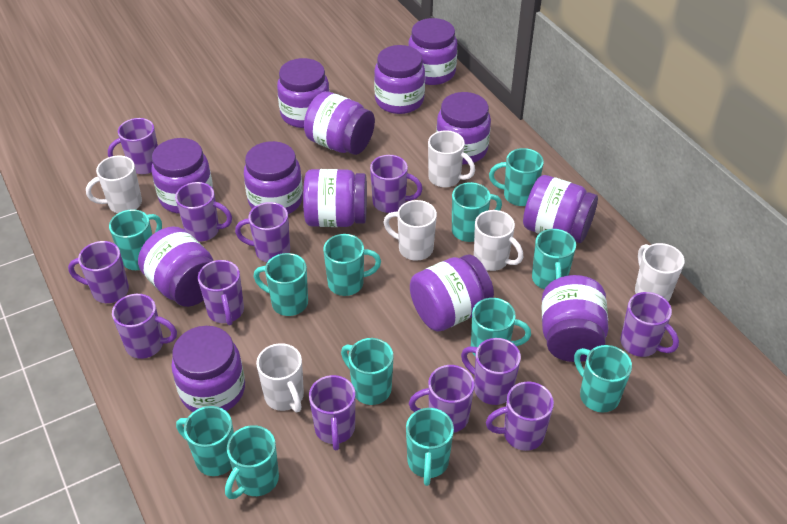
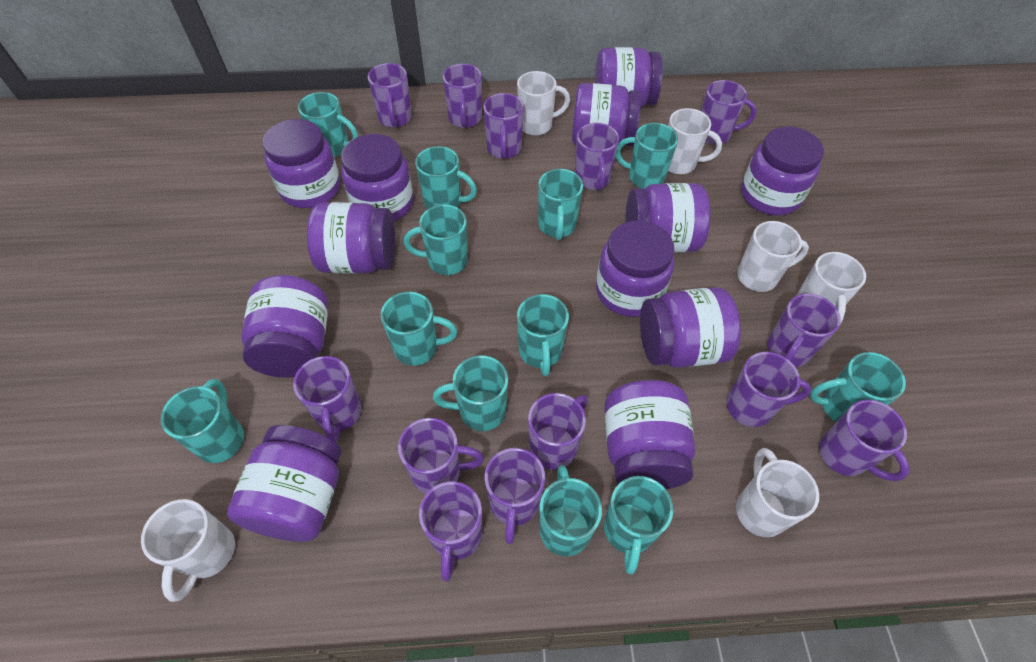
purple jar: 13 -> 12
purple mug: 12 -> 13

